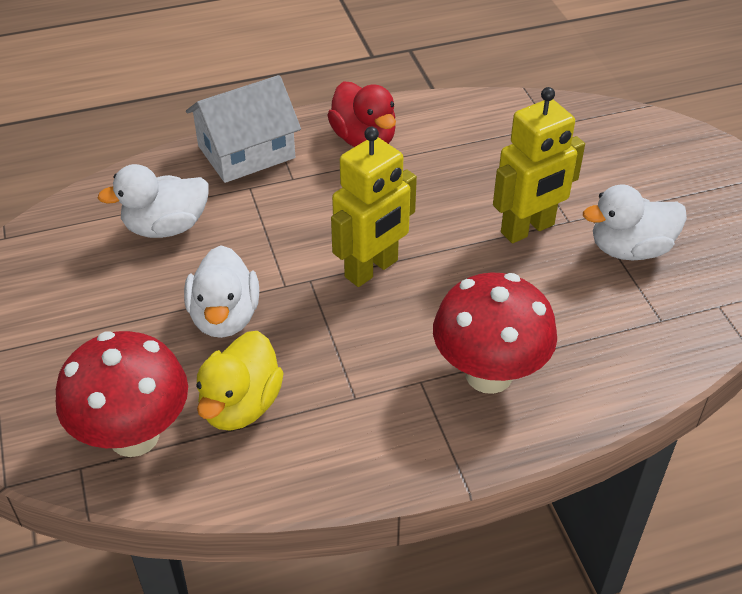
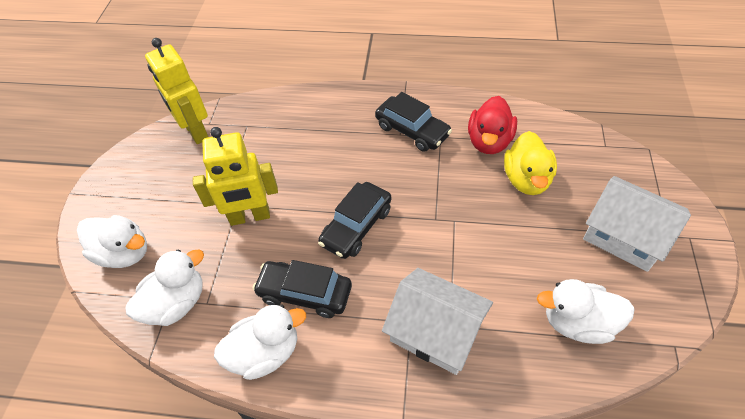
black car: 0 -> 3
red mushroom: 2 -> 0
white duck: 3 -> 4
white house: 1 -> 2

